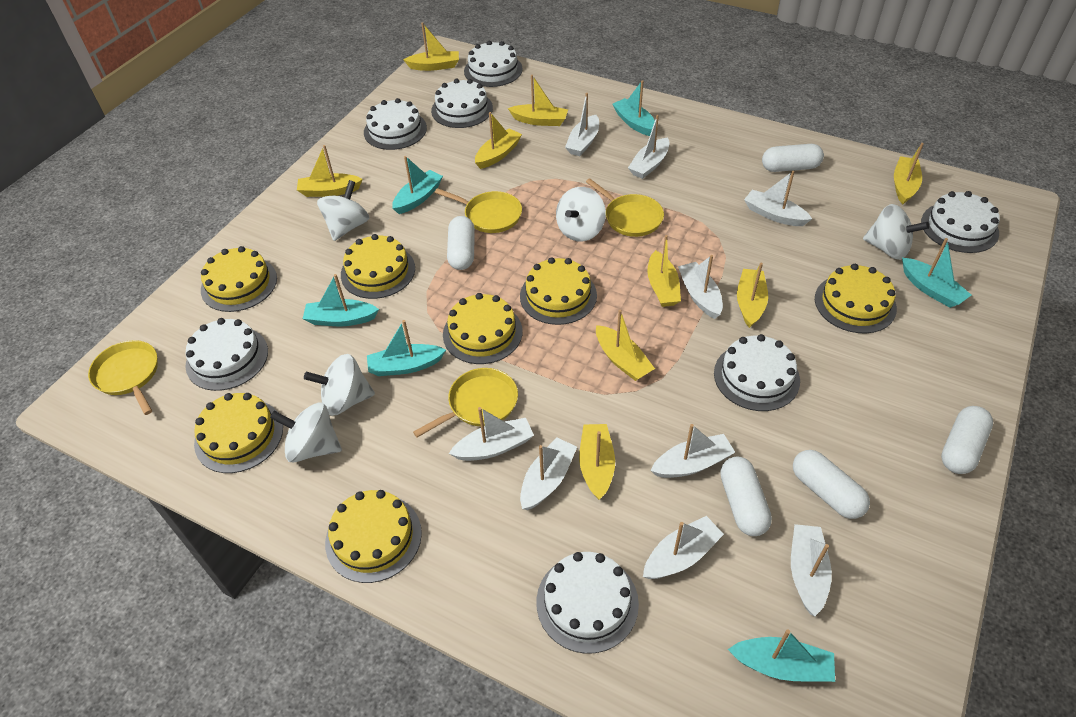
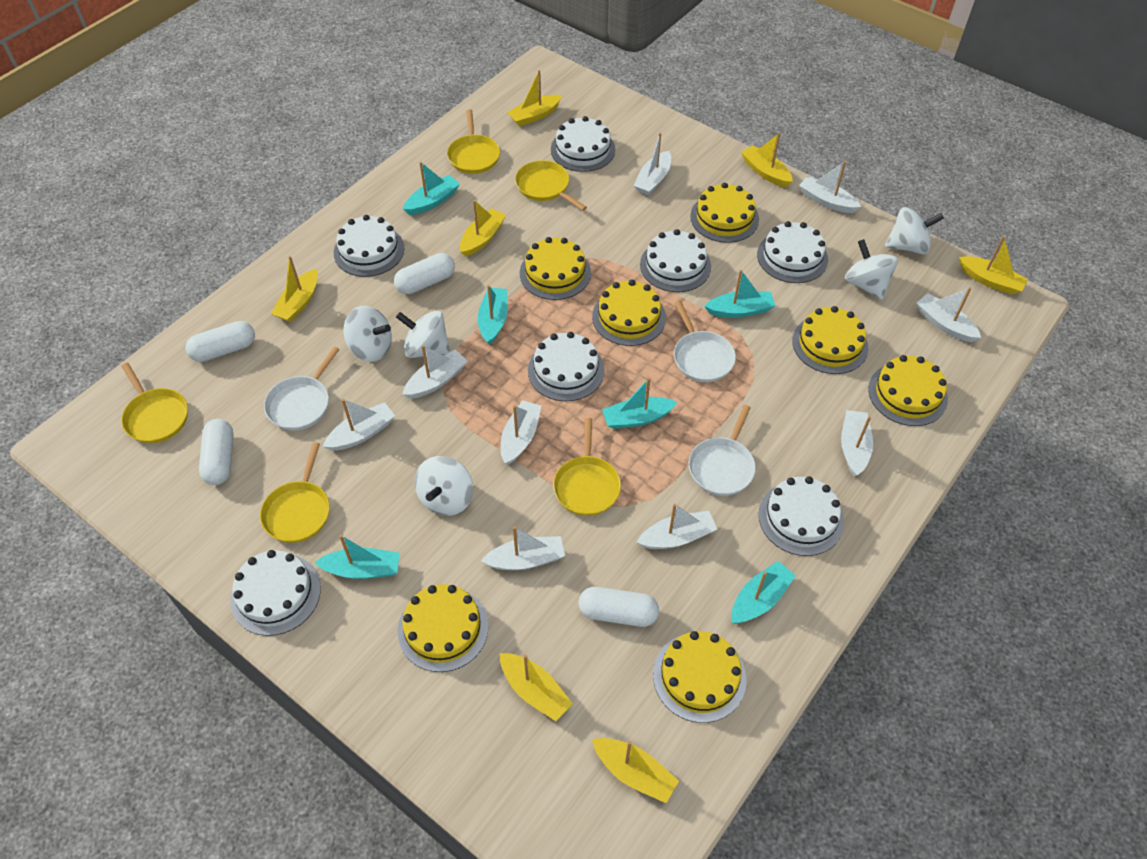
white capsule: 5 -> 4
white pan: 0 -> 3
yellow boat: 9 -> 7
yellow pan: 4 -> 5

